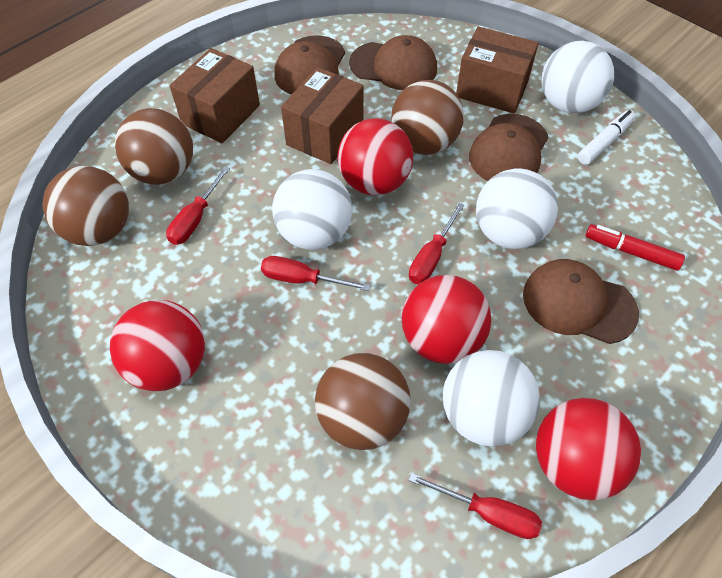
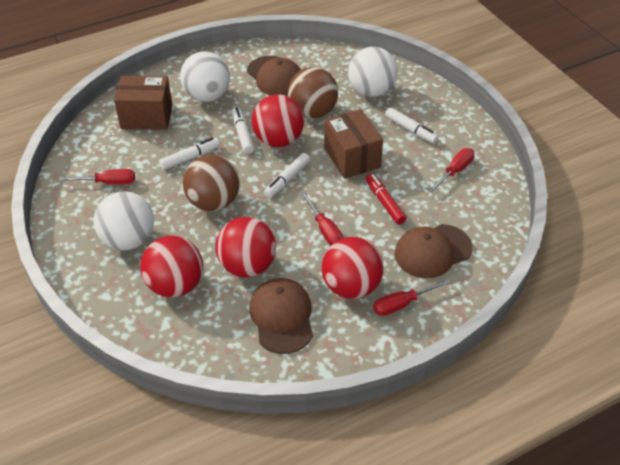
brown ball: 4 -> 2
brown box: 3 -> 2
brown cap: 4 -> 3
white ball: 4 -> 3
white marker: 1 -> 4

